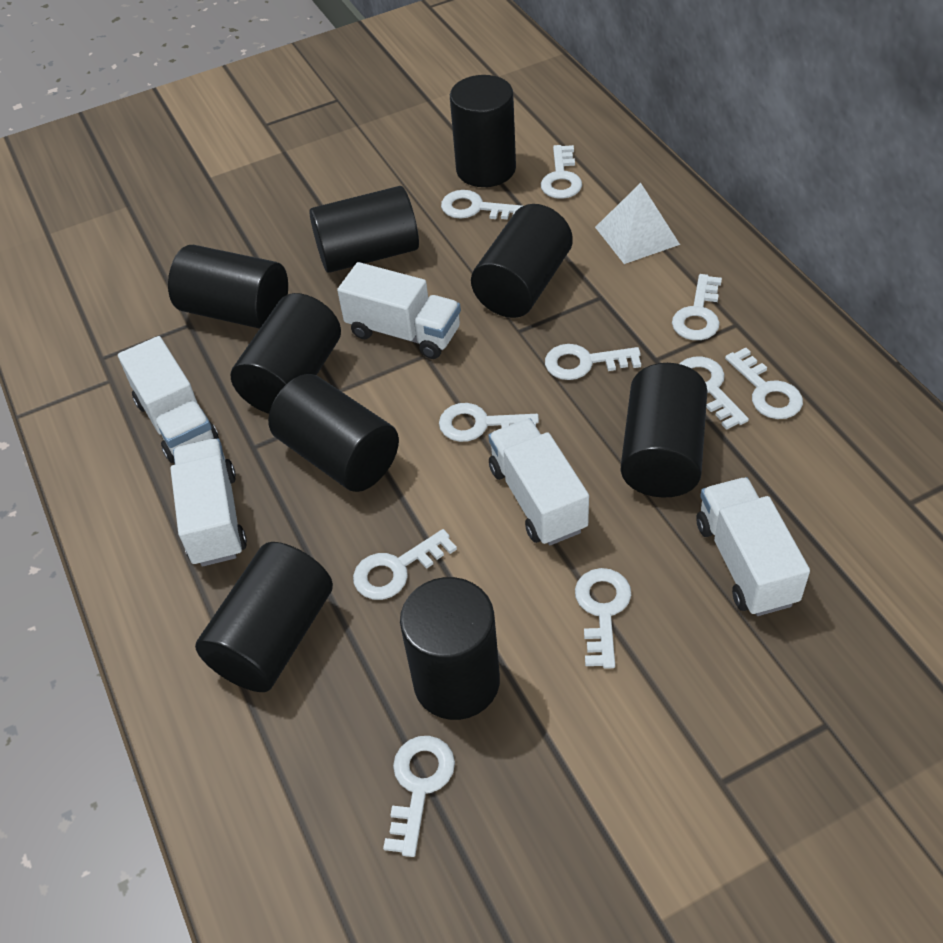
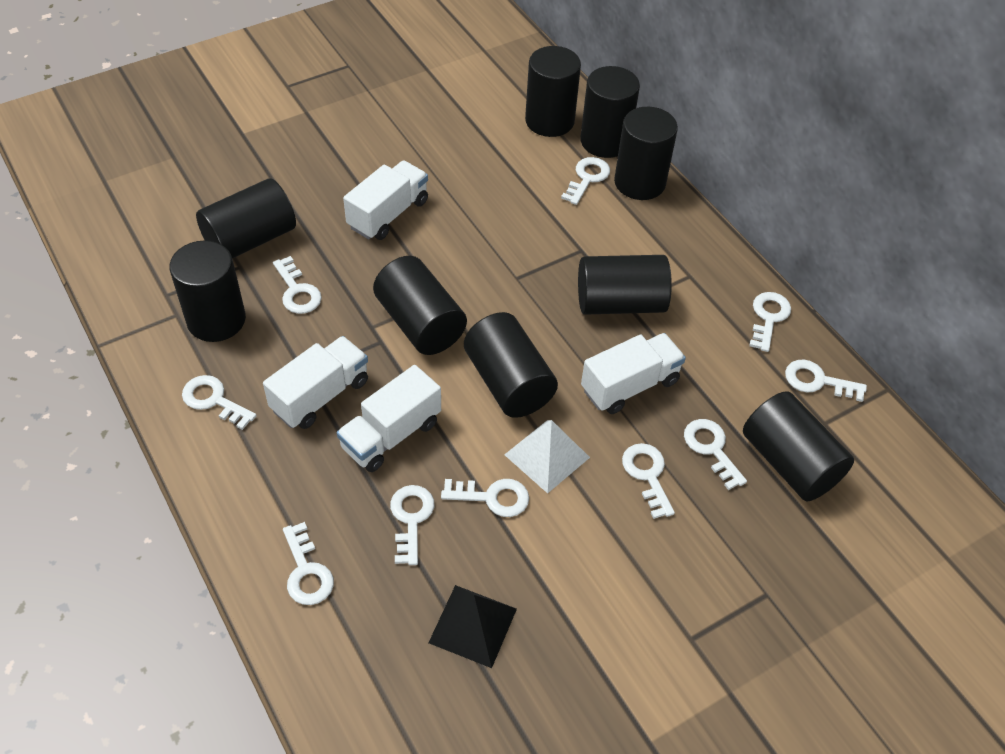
black pyramid: 0 -> 1
white truck: 5 -> 4

